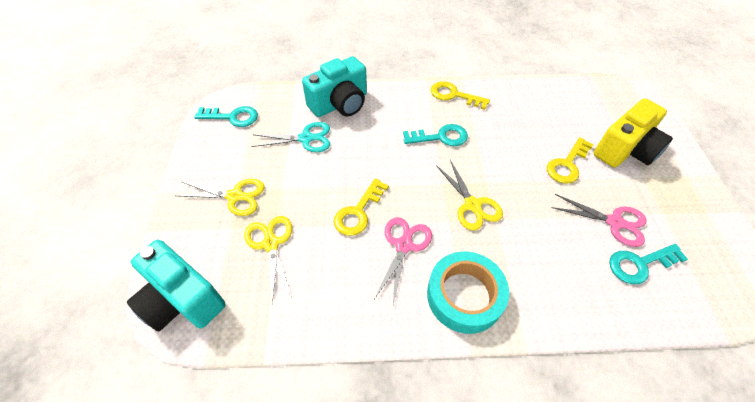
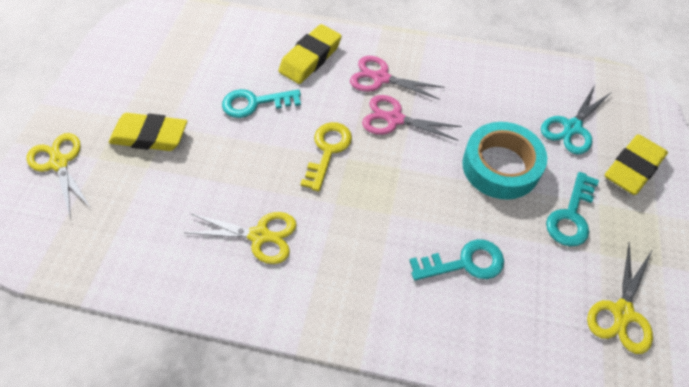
turquoise camera: 2 -> 0
yellow camera: 1 -> 0
yellow eraser: 0 -> 3
yellow key: 3 -> 1

